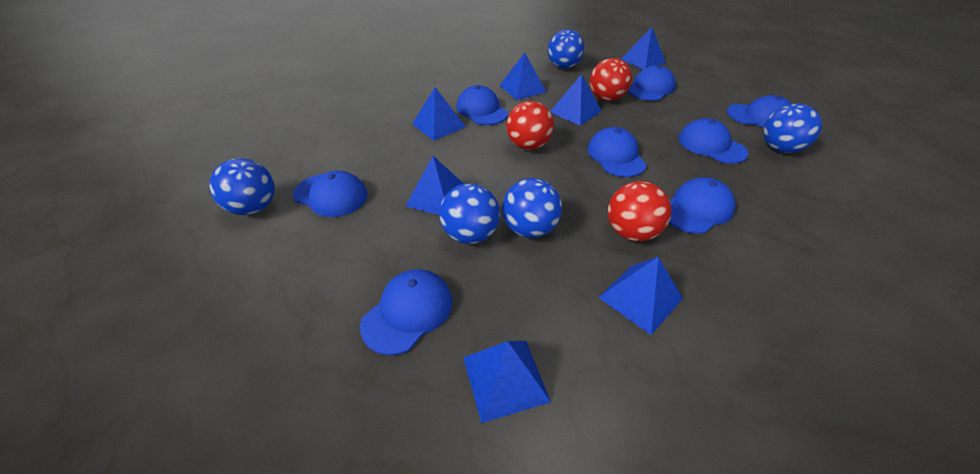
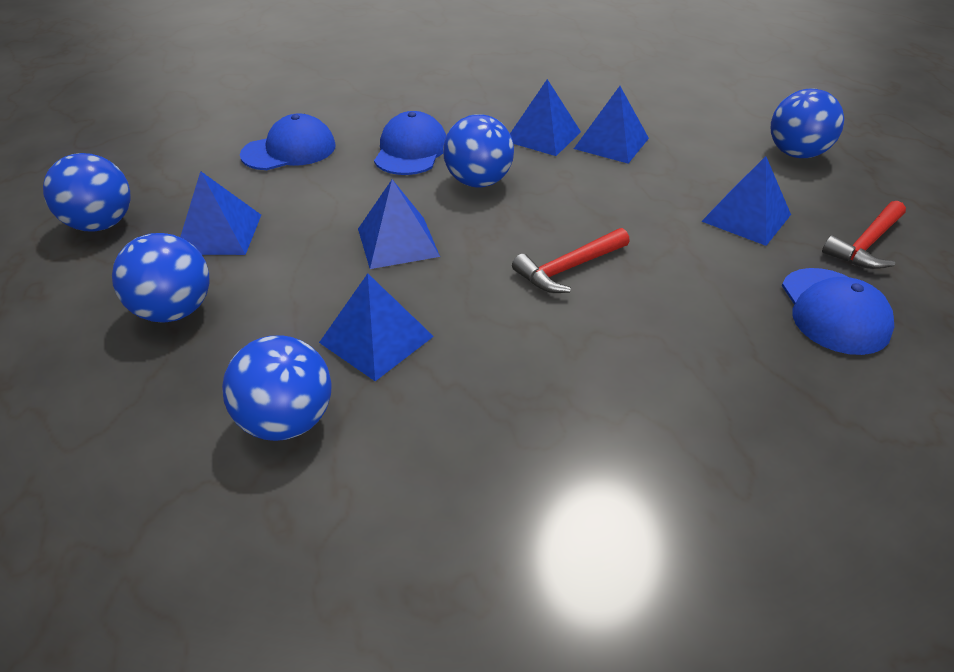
blue cap: 8 -> 3
blue pyramid: 7 -> 6
red ball: 3 -> 0
red hammer: 0 -> 2

